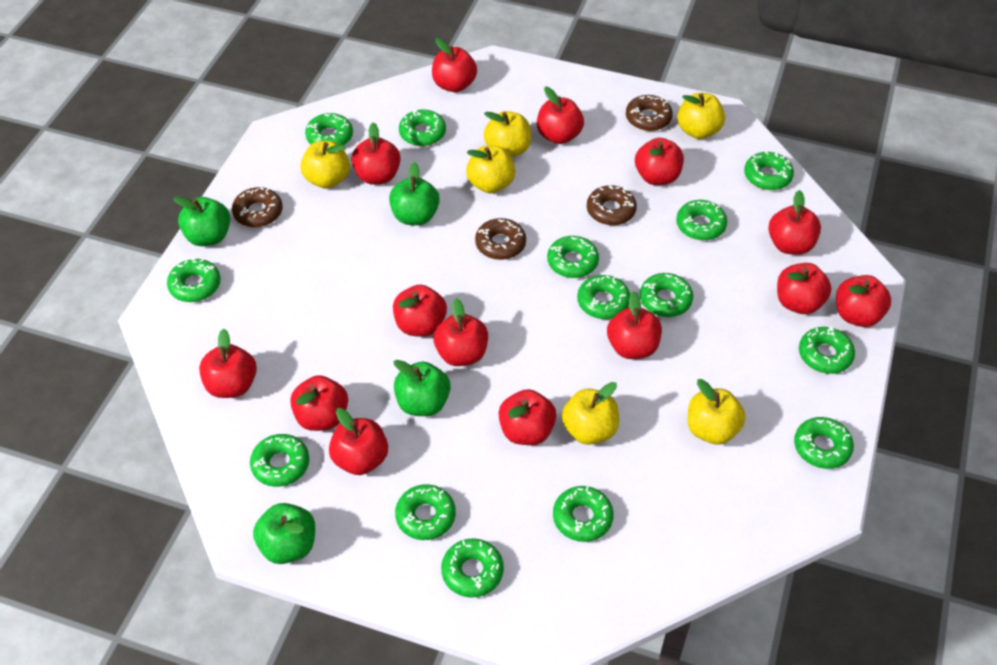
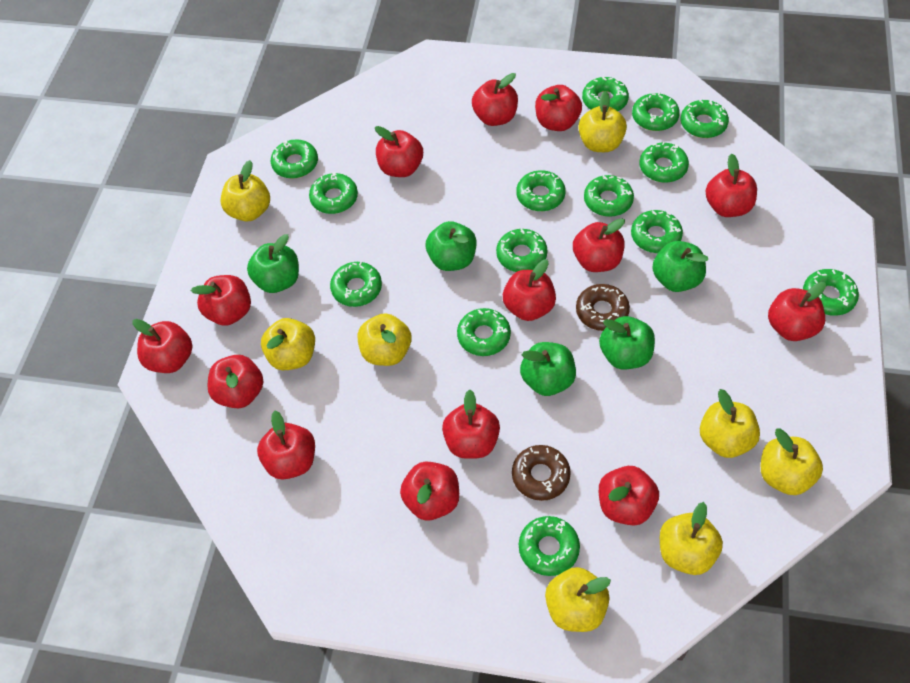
brown donut: 4 -> 2
green apple: 4 -> 5
yellow apple: 6 -> 8

